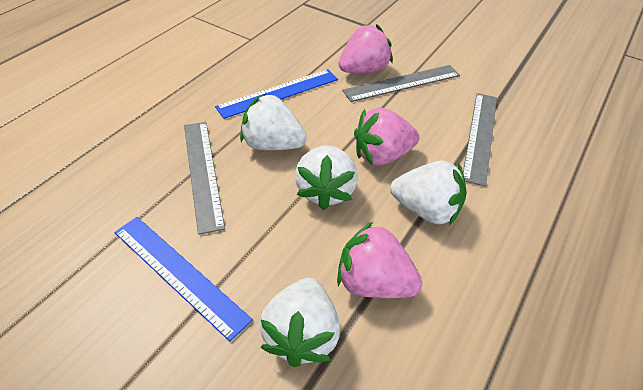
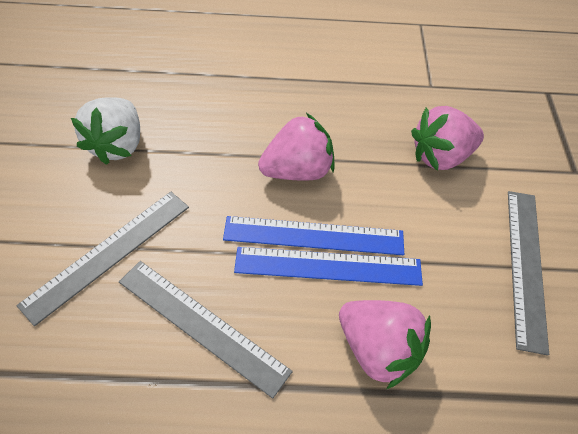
white strawberry: 4 -> 1

